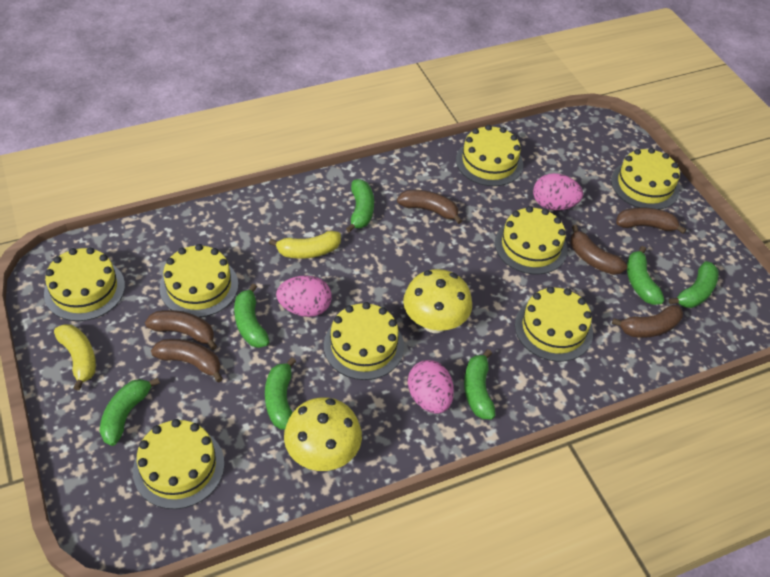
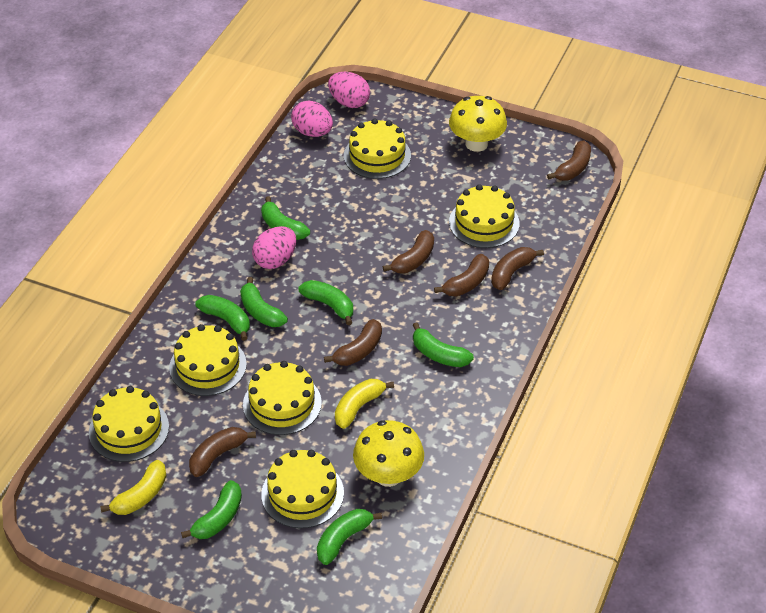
yellow cake: 8 -> 6

